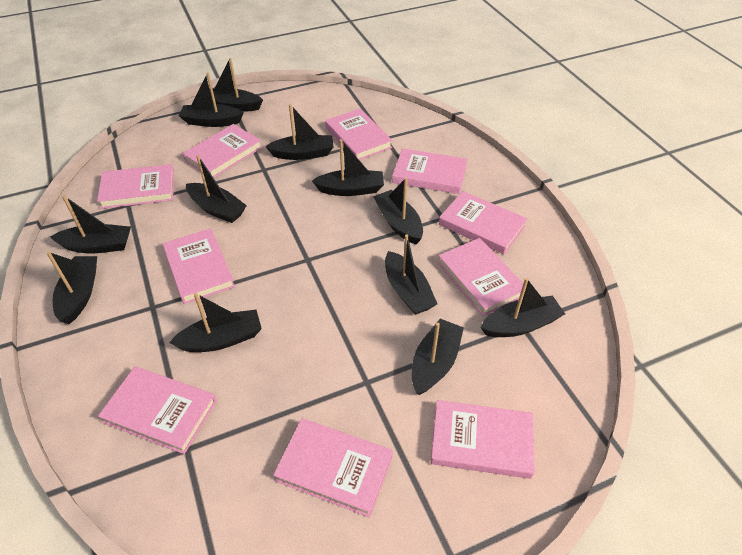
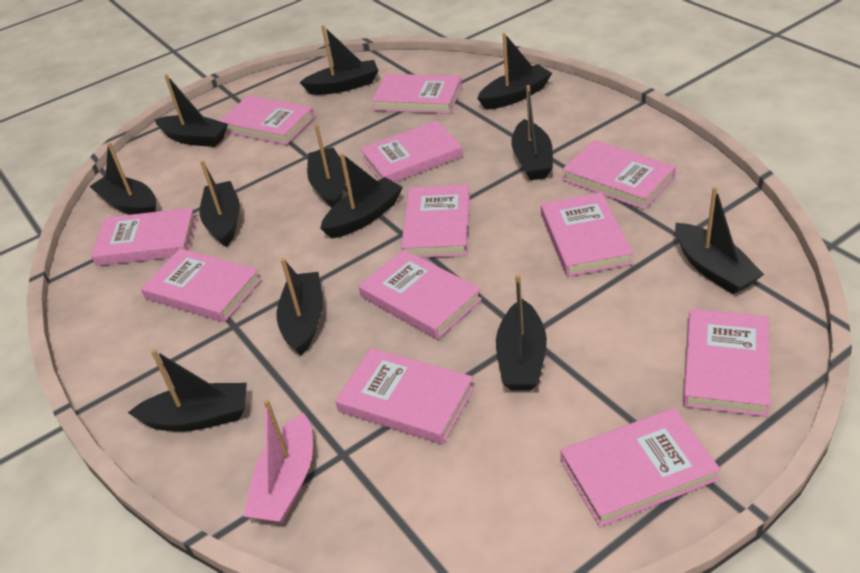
pink boat: 0 -> 1
pink book: 10 -> 12

